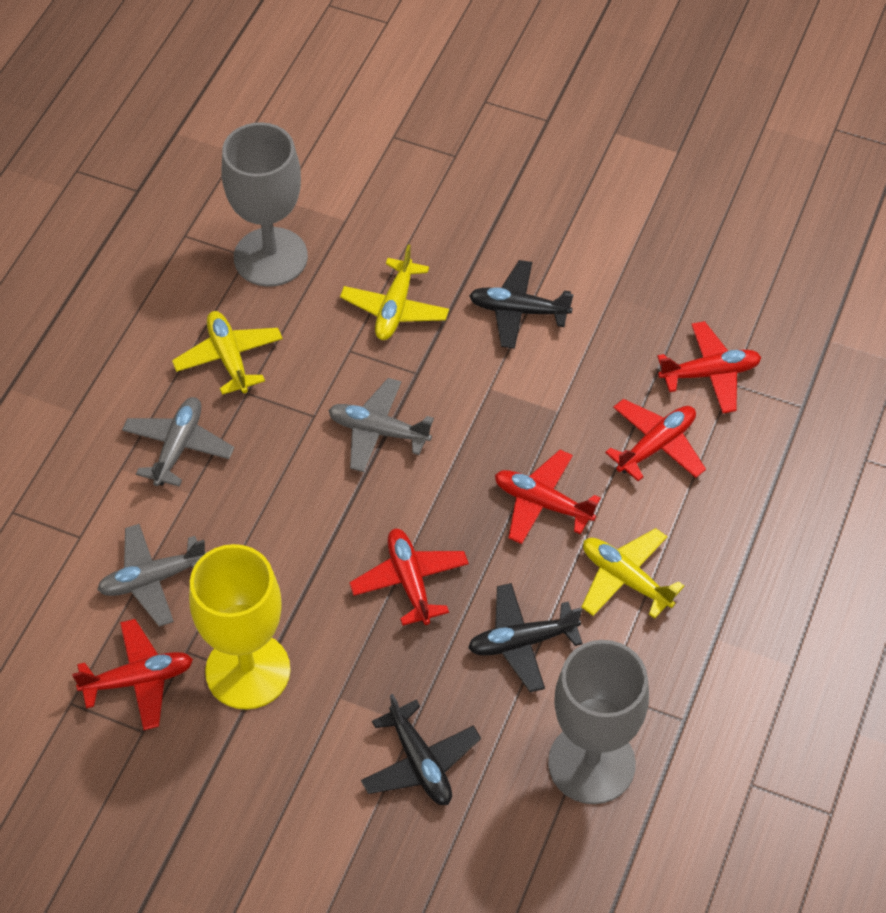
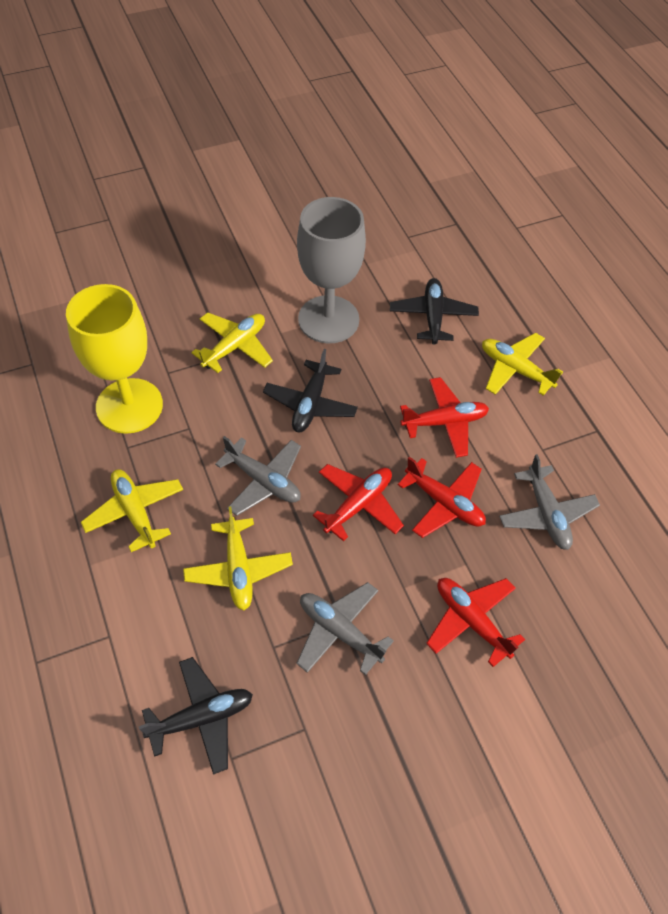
grey goblet: 2 -> 1
red plane: 5 -> 4
yellow plane: 3 -> 4

